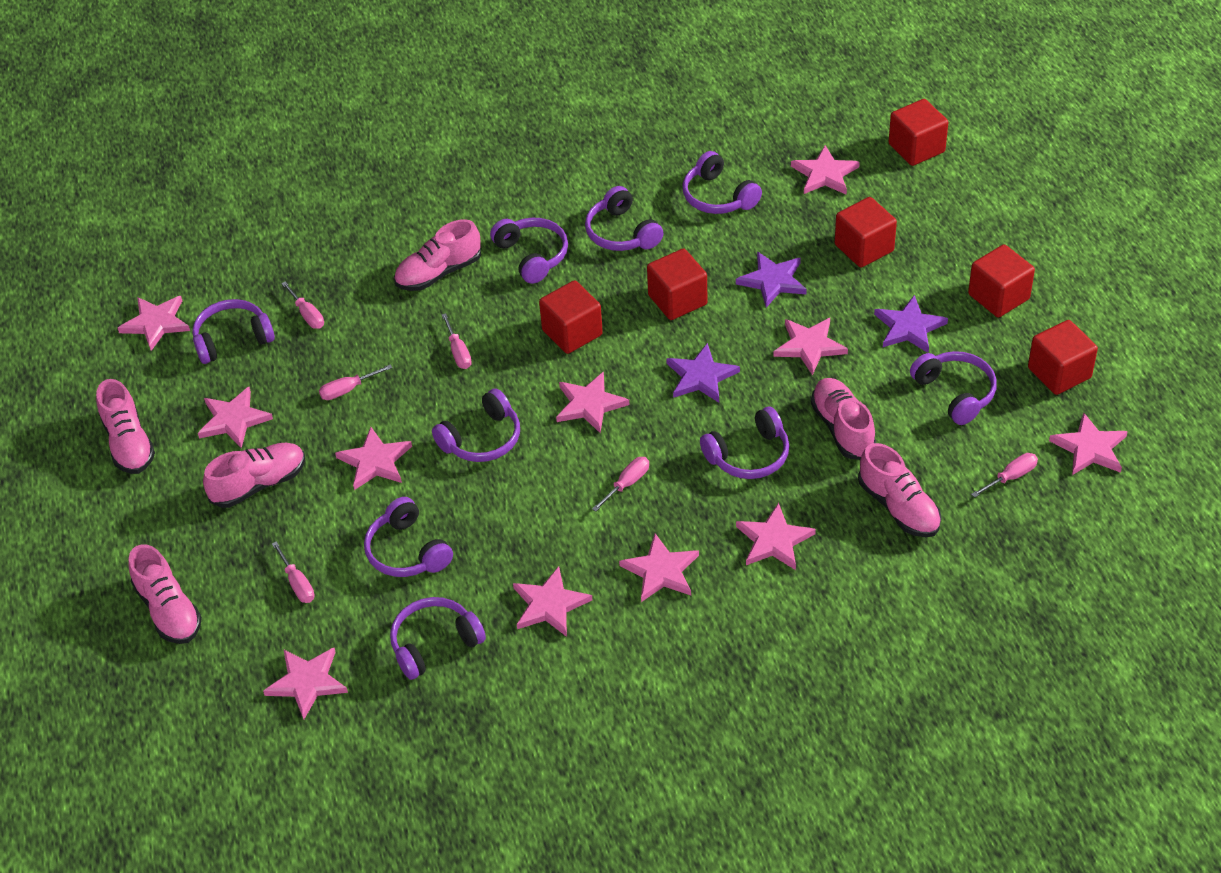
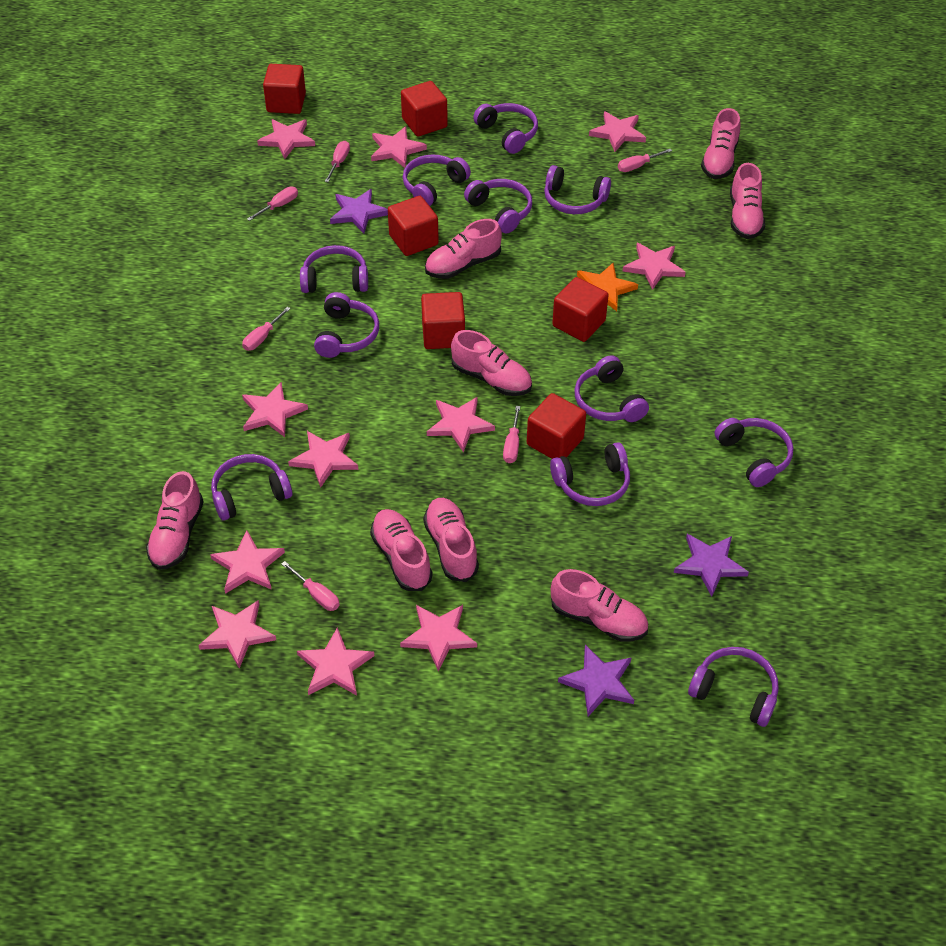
orange star: 0 -> 1
pink shoe: 6 -> 8
purple headphones: 9 -> 11

